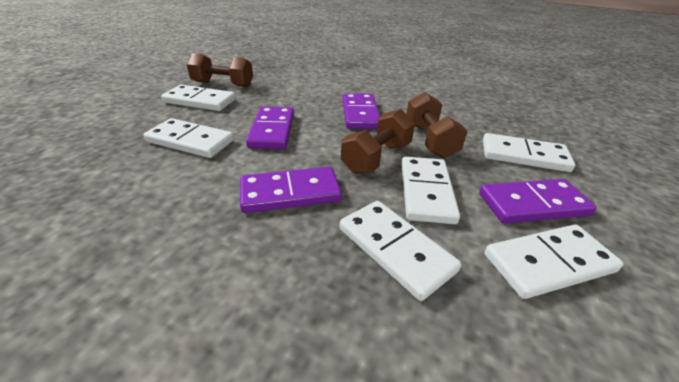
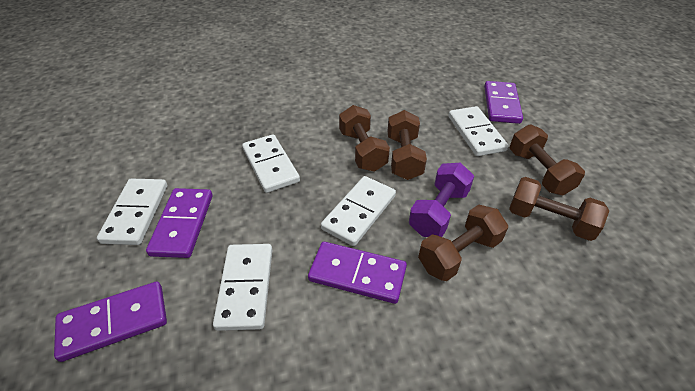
brown dumbbell: 3 -> 5
purple dumbbell: 0 -> 1
white domino: 6 -> 5

